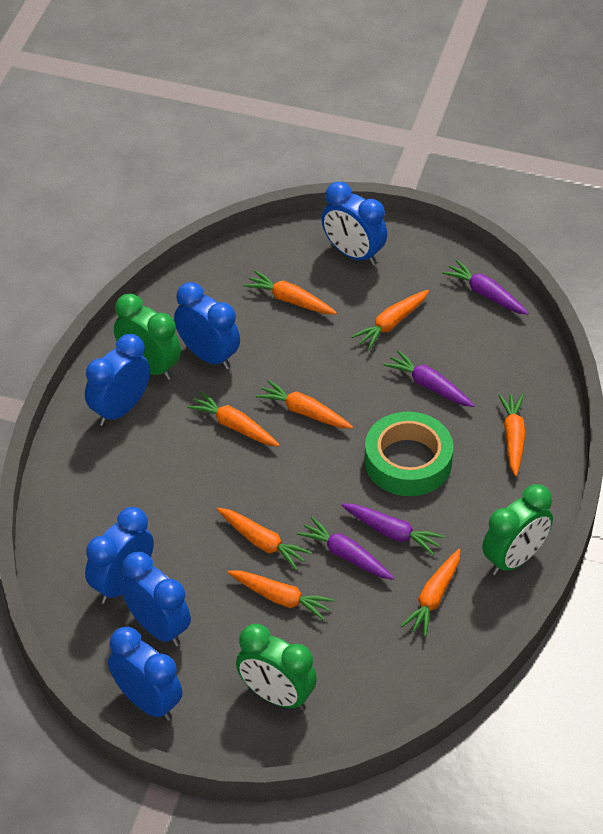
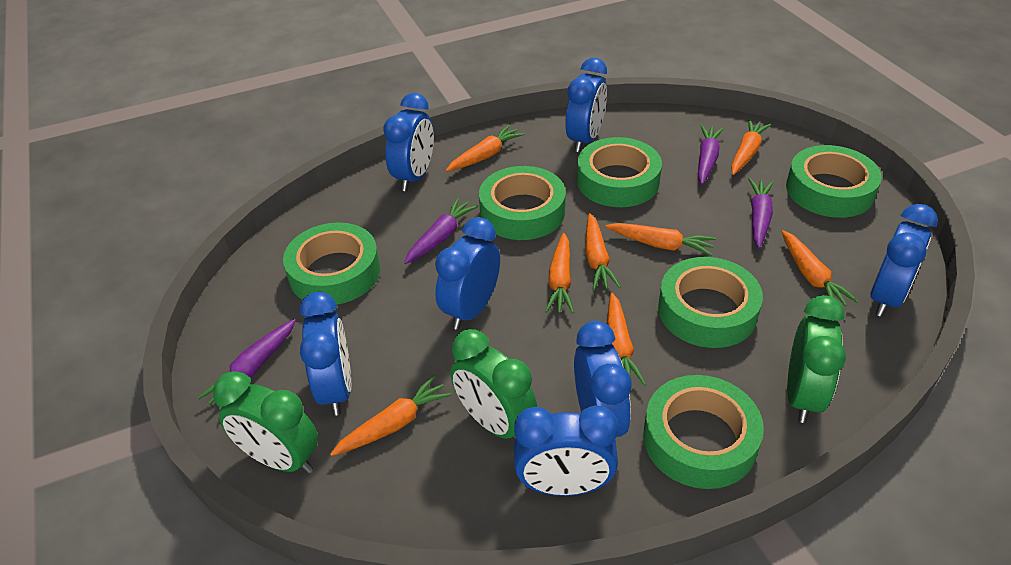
blue clock: 6 -> 7
green tape: 1 -> 6

